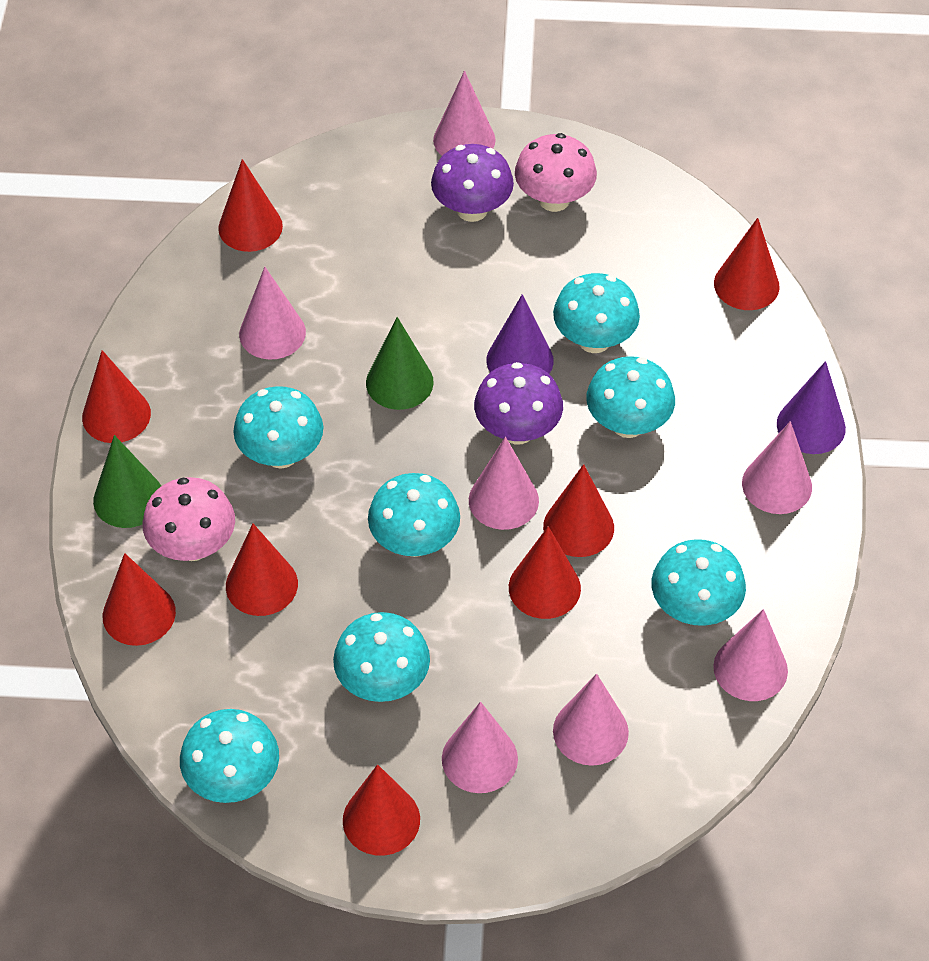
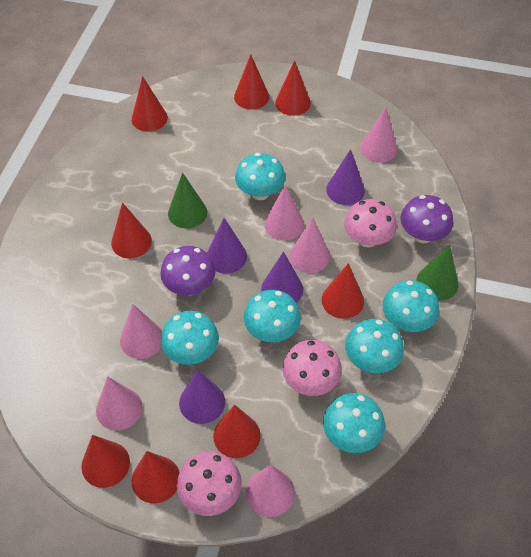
pink cone: 7 -> 6
pink mushroom: 2 -> 3
purple cone: 2 -> 4
turquoise mushroom: 7 -> 6

